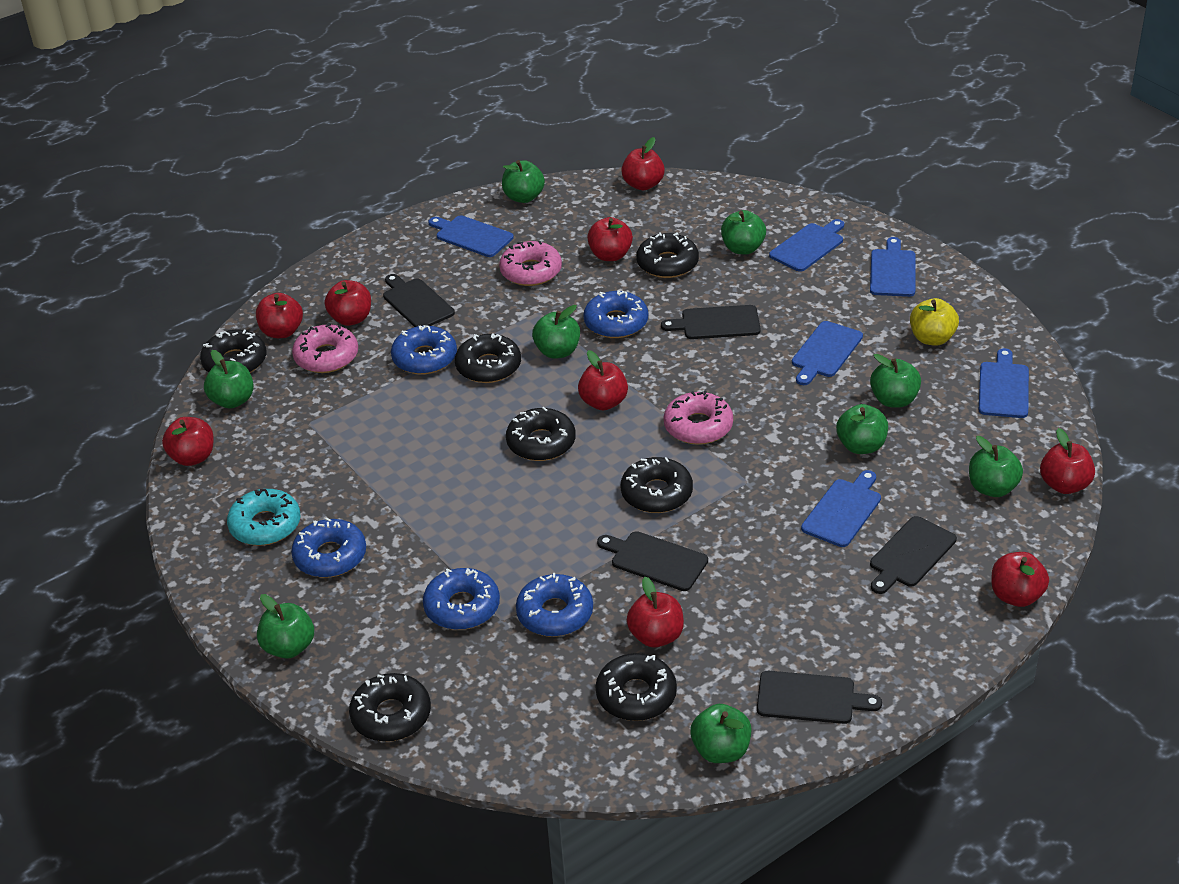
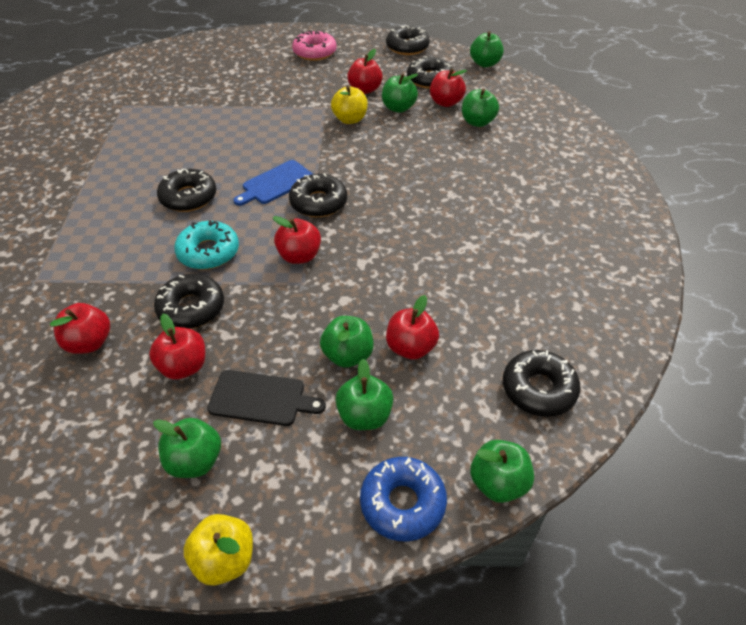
black cutting board: 5 -> 1
black donut: 7 -> 6
blue cutting board: 6 -> 1
blue donut: 5 -> 1
green apple: 9 -> 7
pink donut: 3 -> 1
red apple: 9 -> 6
yellow apple: 1 -> 2

